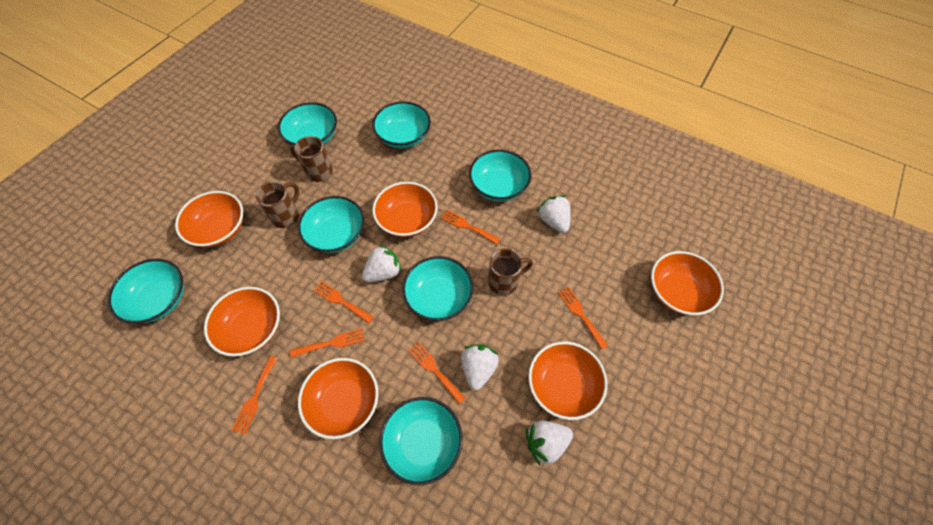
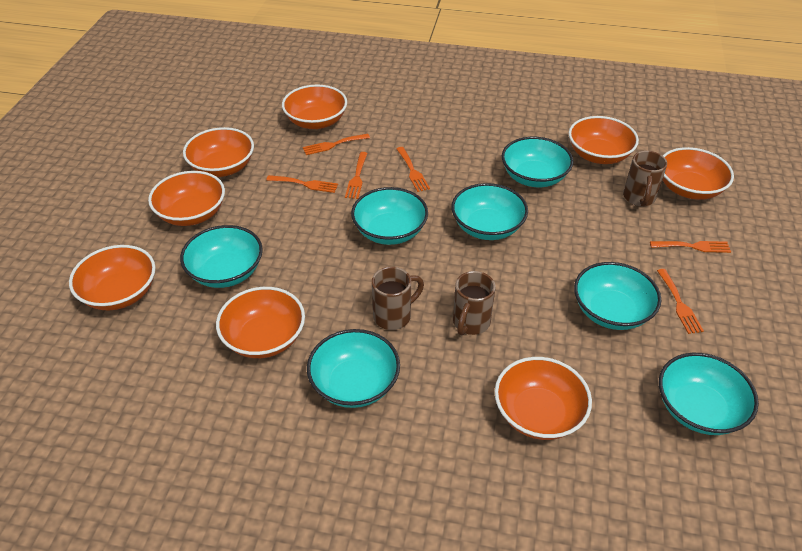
orange bowl: 6 -> 8
white strawberry: 4 -> 0

